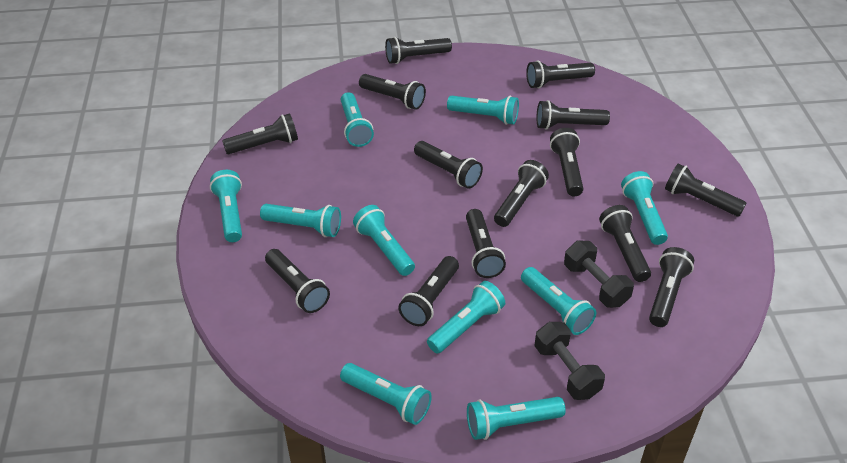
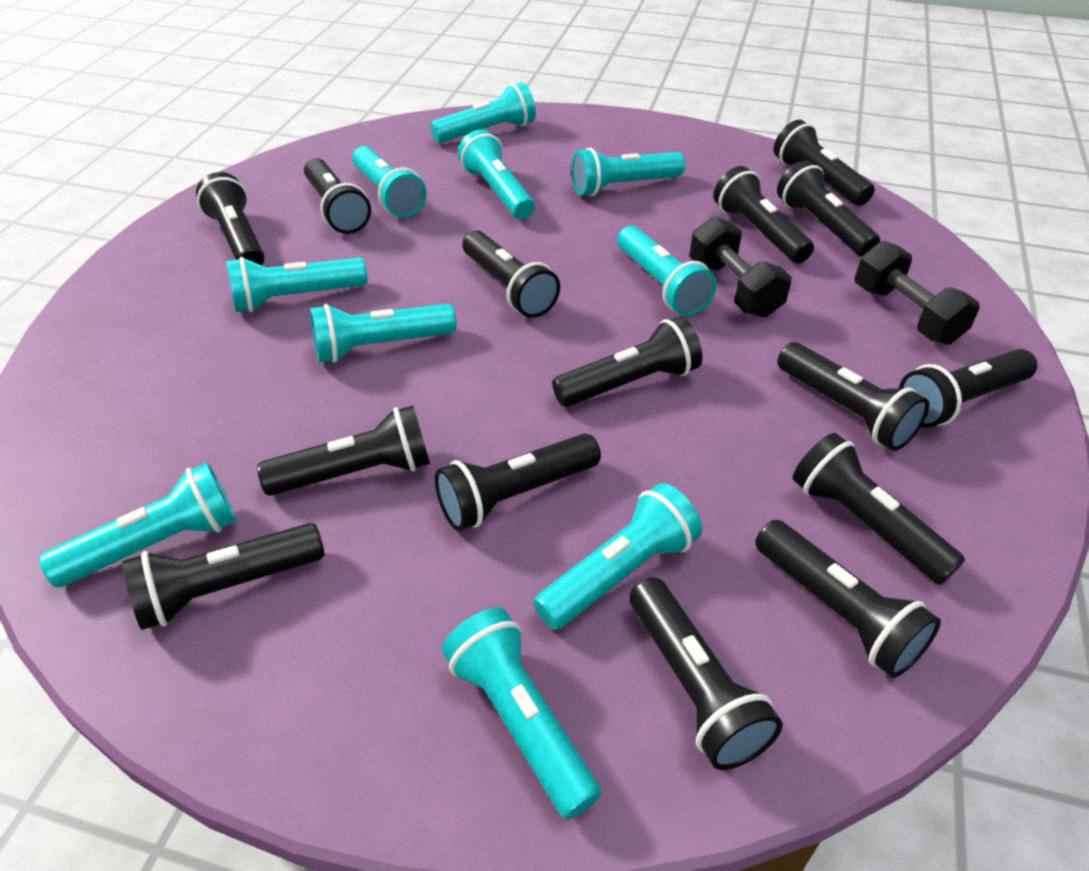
black flashlight: 14 -> 15

